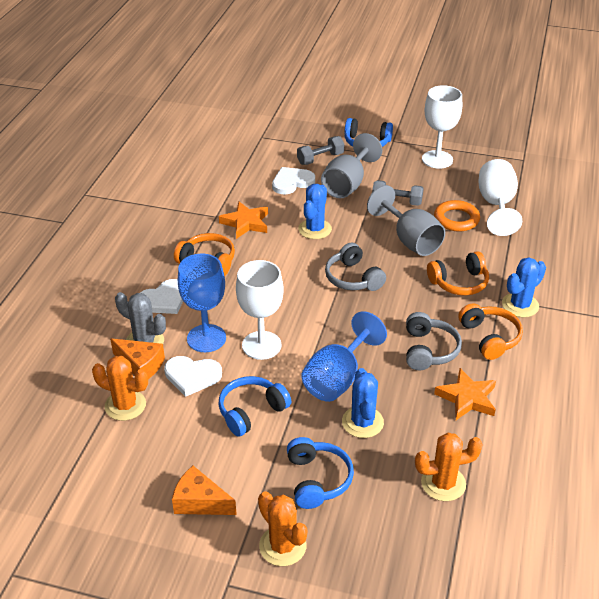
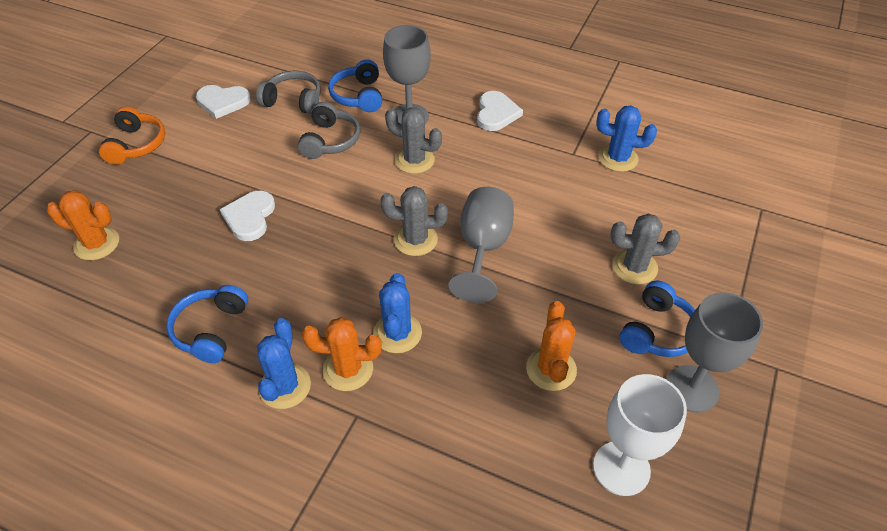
blue goblet: 2 -> 0
grey cactus: 1 -> 3
grey dumbbell: 2 -> 0
grey goblet: 2 -> 3
orange cheese: 2 -> 0
orange headphones: 3 -> 1
orange ring: 1 -> 0
orange star: 2 -> 0
white goblet: 3 -> 1

